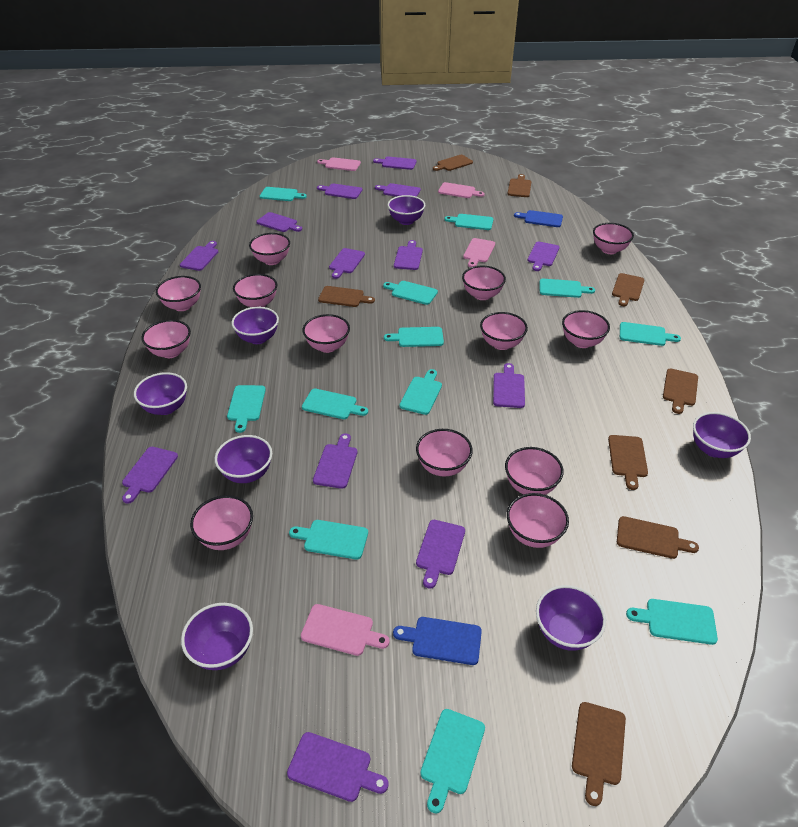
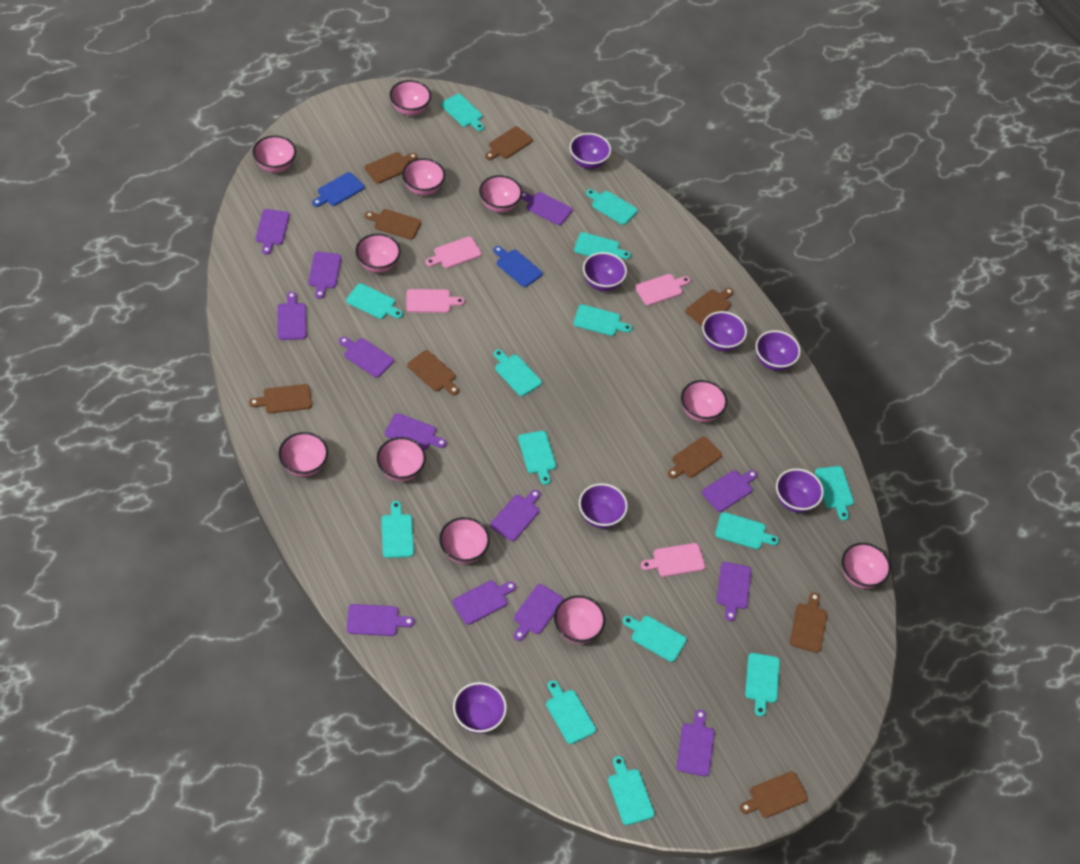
brown cutting board: 8 -> 9
pink bowl: 13 -> 11
turquoise cutting board: 12 -> 14

